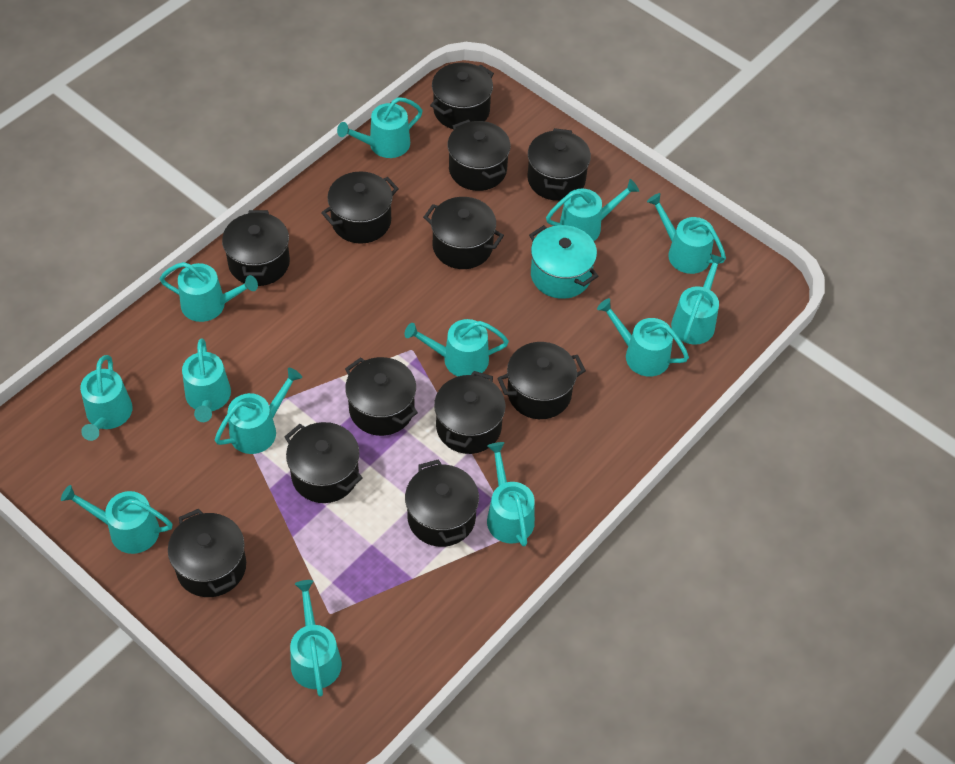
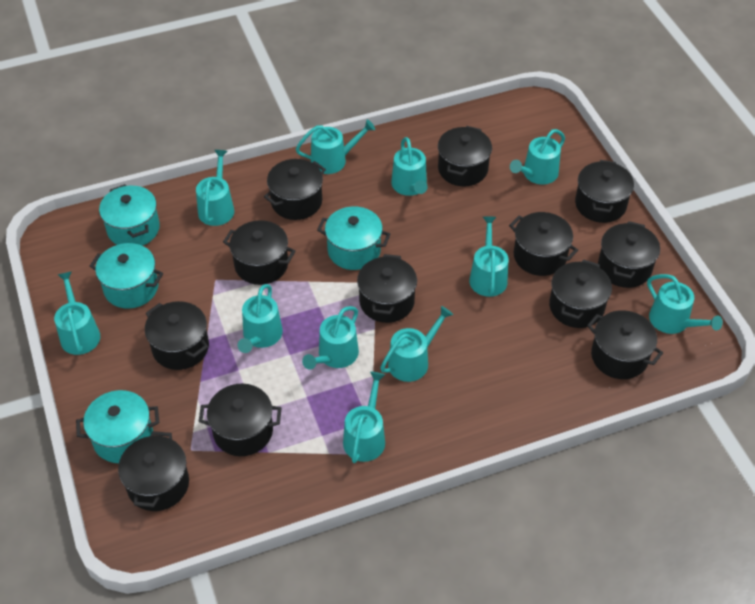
turquoise pot: 1 -> 4
turquoise watering can: 13 -> 11

